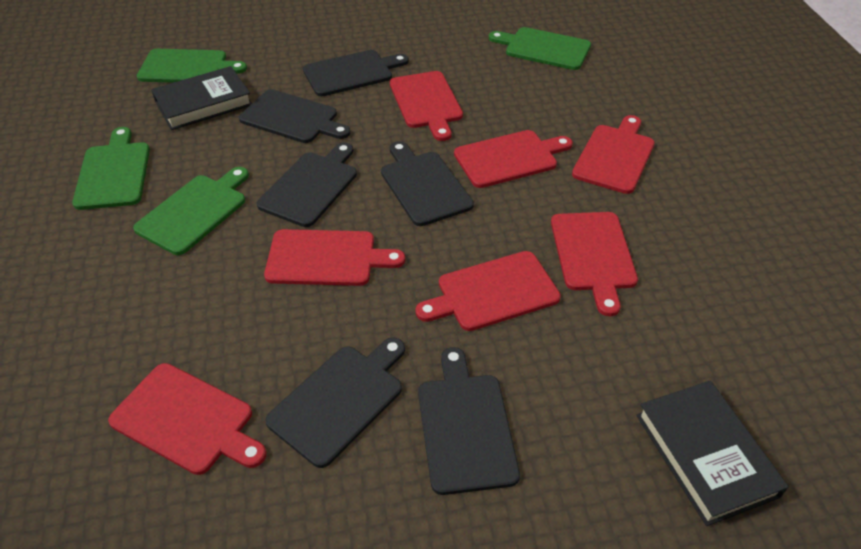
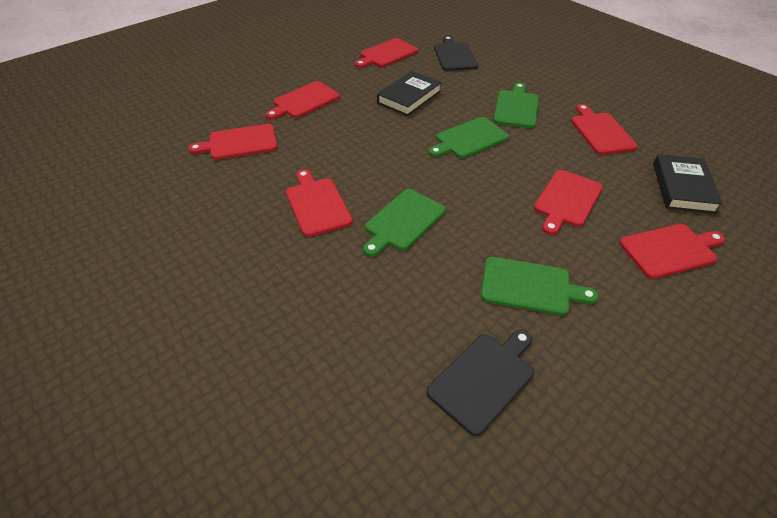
black cutting board: 6 -> 2

